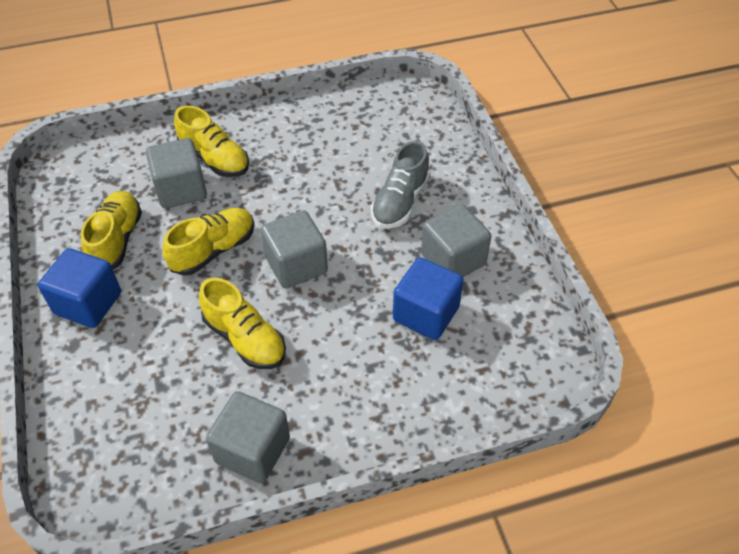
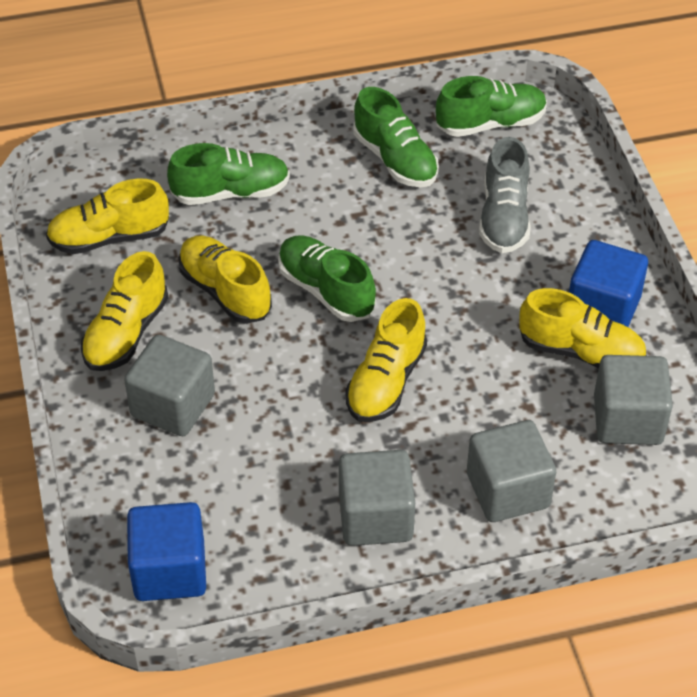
green shoe: 0 -> 4
yellow shoe: 4 -> 5

